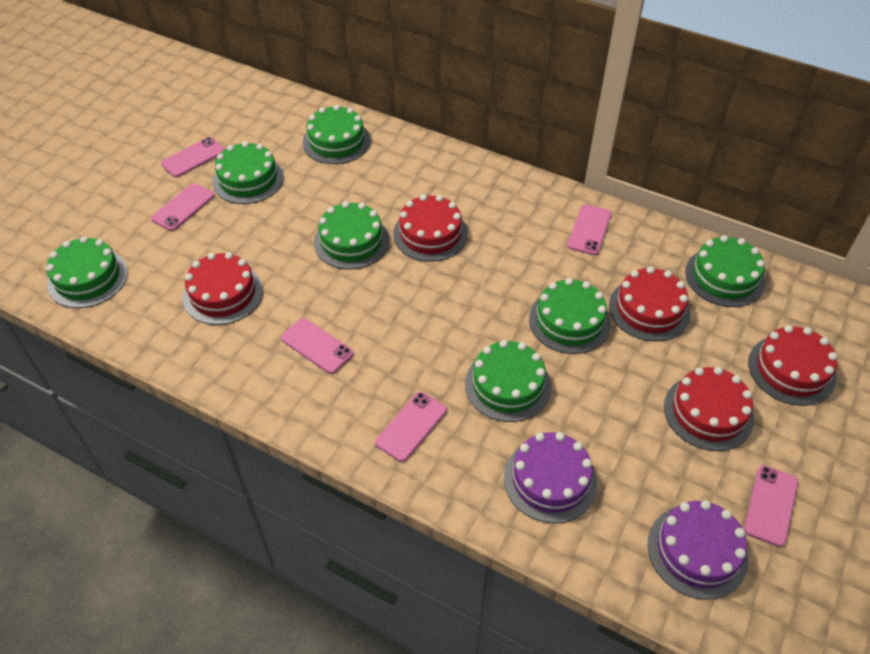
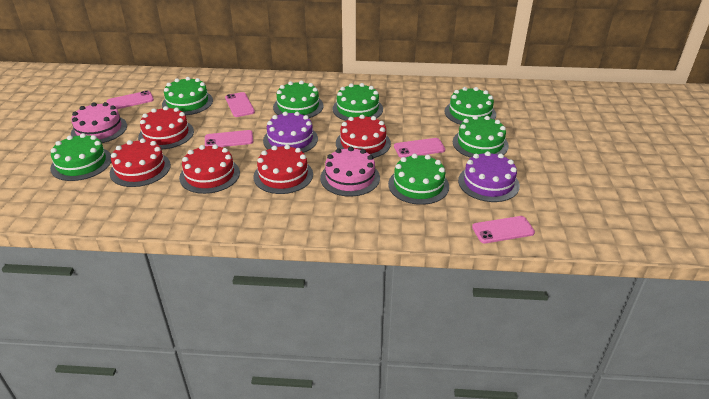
pink cake: 0 -> 2
pink phone: 6 -> 5

